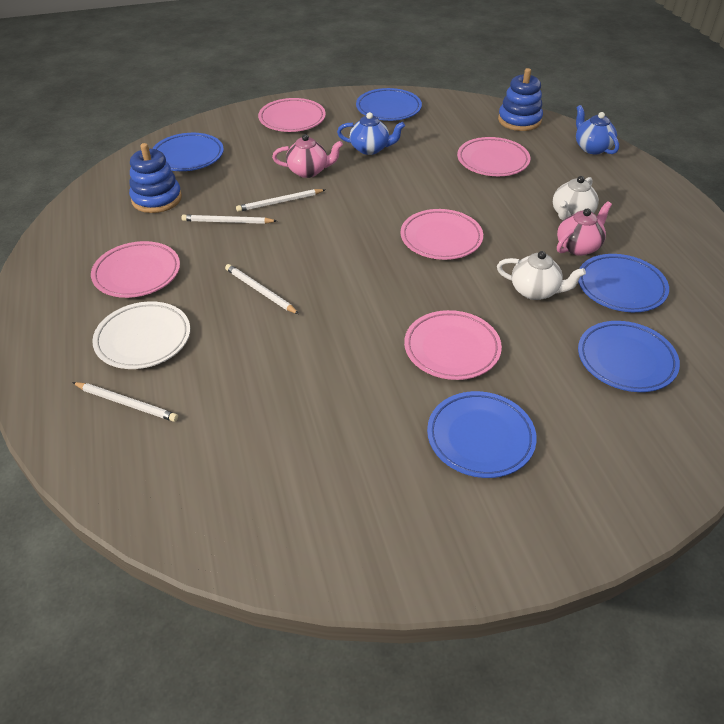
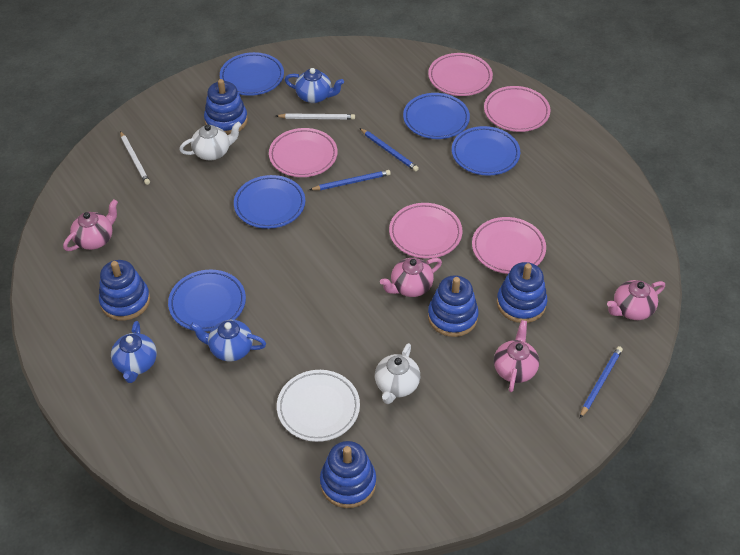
blue pencil: 0 -> 3
blue stacking toy: 2 -> 5
blue teapot: 2 -> 3
pink teapot: 2 -> 4
white pencil: 4 -> 2

